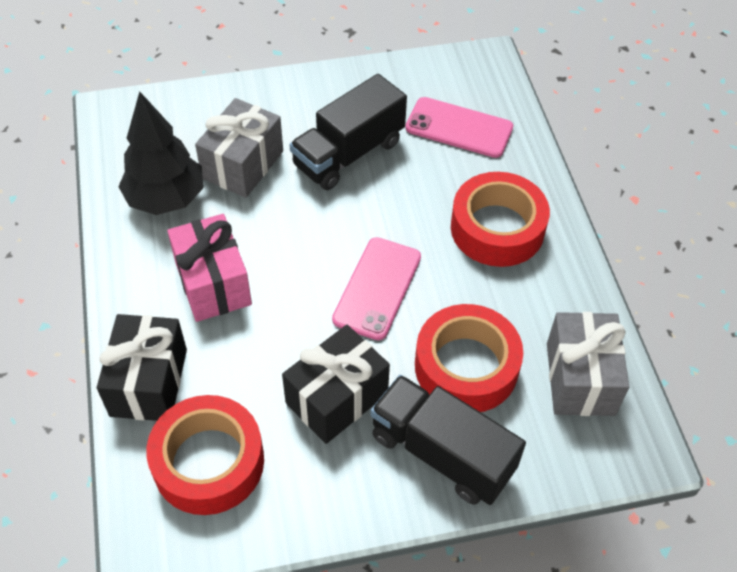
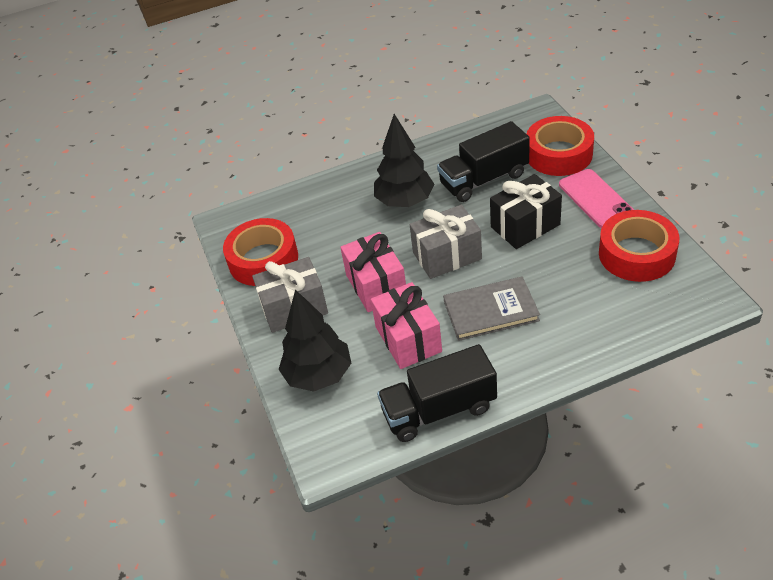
black gift: 2 -> 1
black tree: 1 -> 2
grey book: 0 -> 1
pink gift: 1 -> 2
pink phone: 2 -> 1

